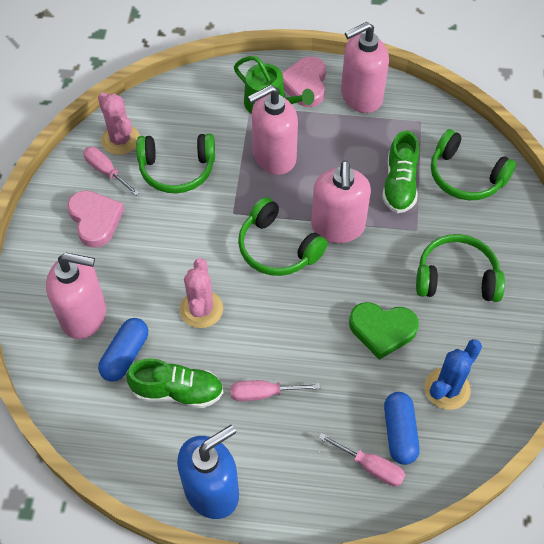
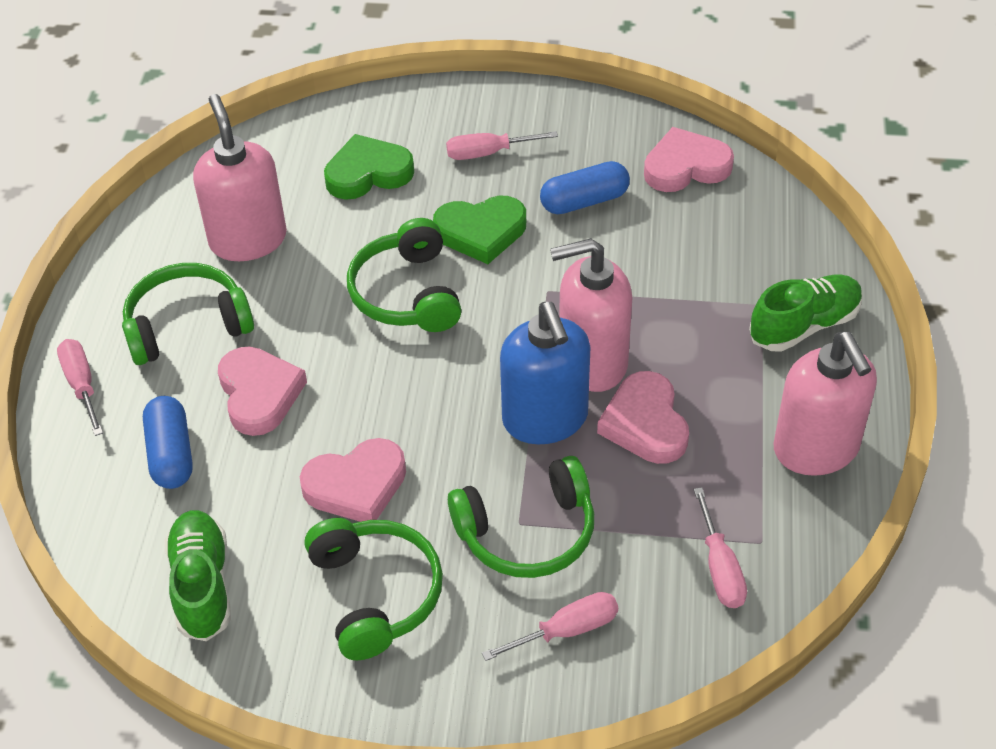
blue cactus: 1 -> 0
green heart: 1 -> 2
green watering can: 1 -> 0
pink cactus: 2 -> 0
pink heart: 2 -> 4
pink screwdriver: 3 -> 4
pink soap dispenser: 4 -> 3

